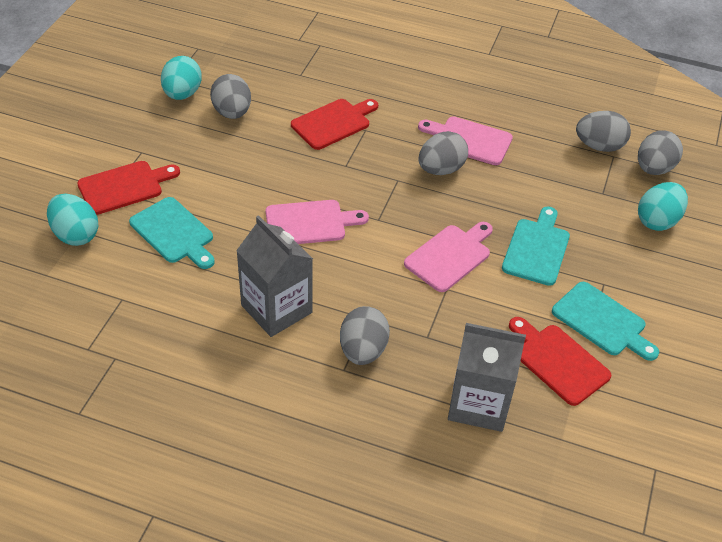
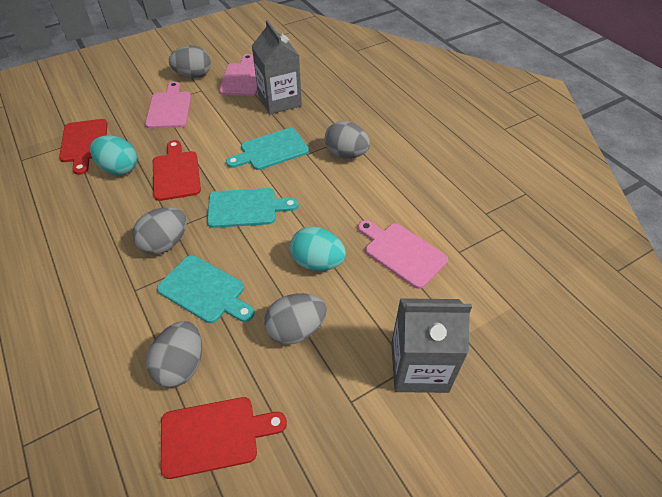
turquoise egg: 3 -> 2

